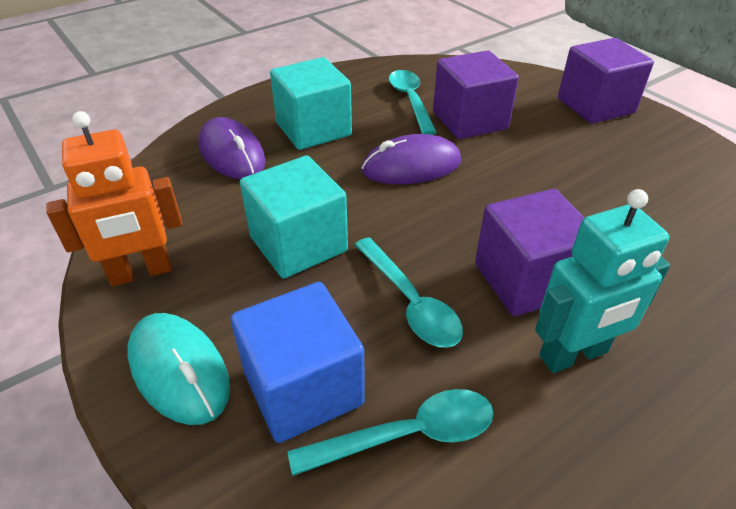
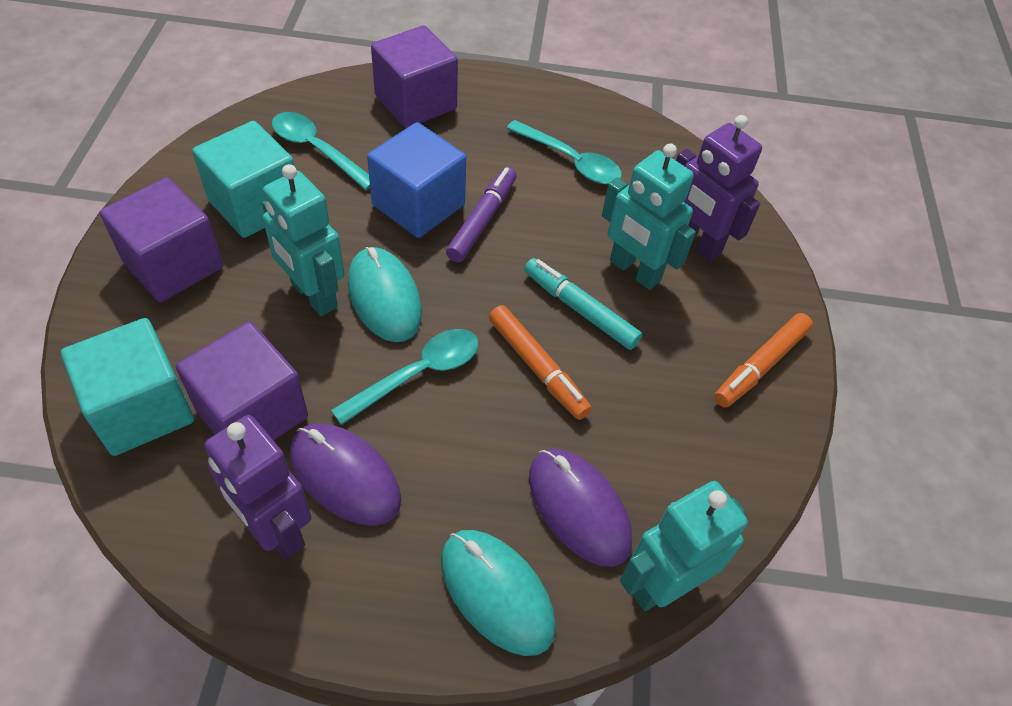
orange marker: 0 -> 2
orange robot: 1 -> 0
purple marker: 0 -> 1
purple robot: 0 -> 2
turquoise marker: 0 -> 1
turquoise mouse: 1 -> 2
turquoise robot: 1 -> 3

